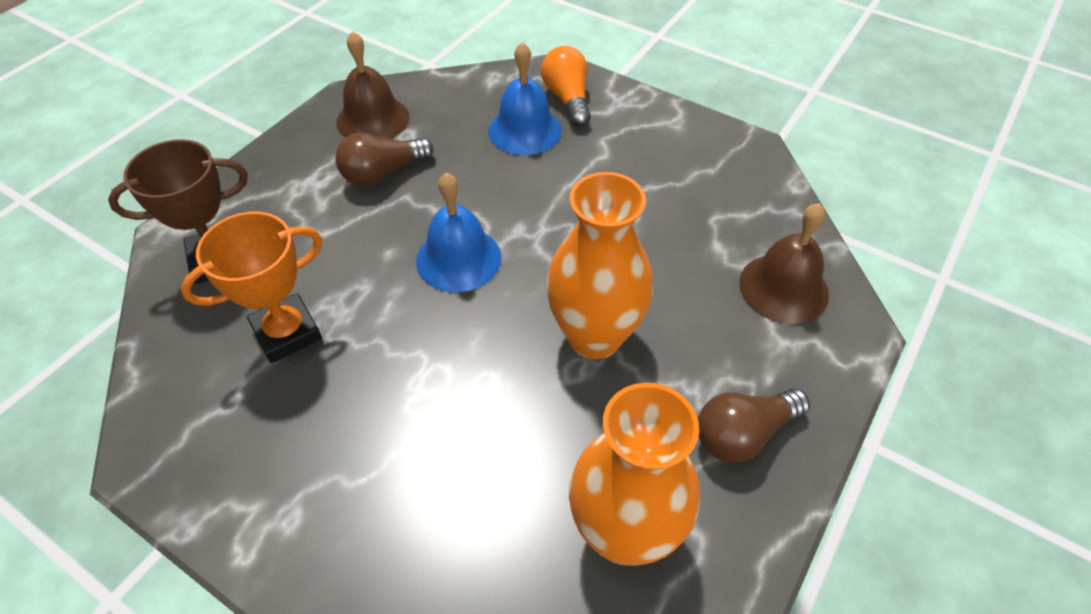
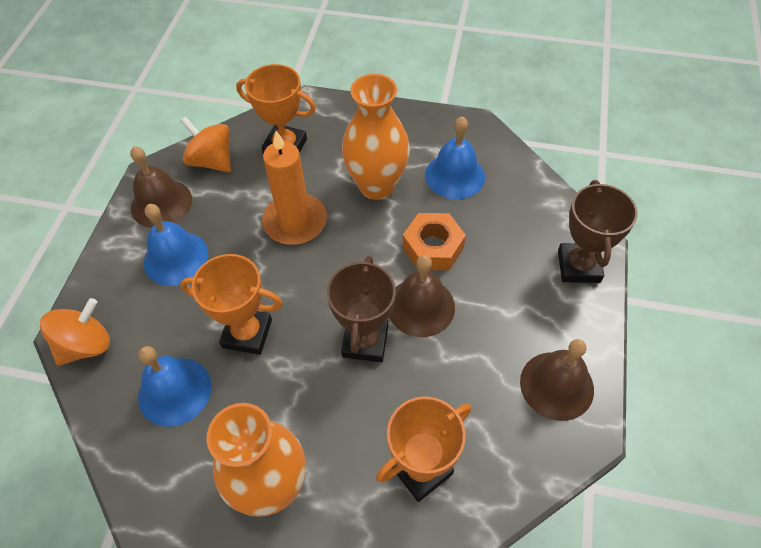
blue bell: 2 -> 3
brown bell: 2 -> 3
brown light bulb: 2 -> 0
brown trophy: 1 -> 2
orange candle: 0 -> 1
orange light bulb: 1 -> 0
orange nut: 0 -> 1
orange spinning top: 0 -> 2
orange trophy: 1 -> 3

